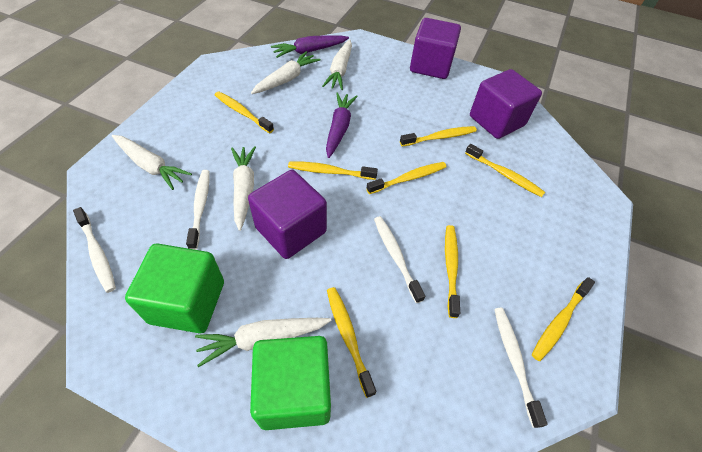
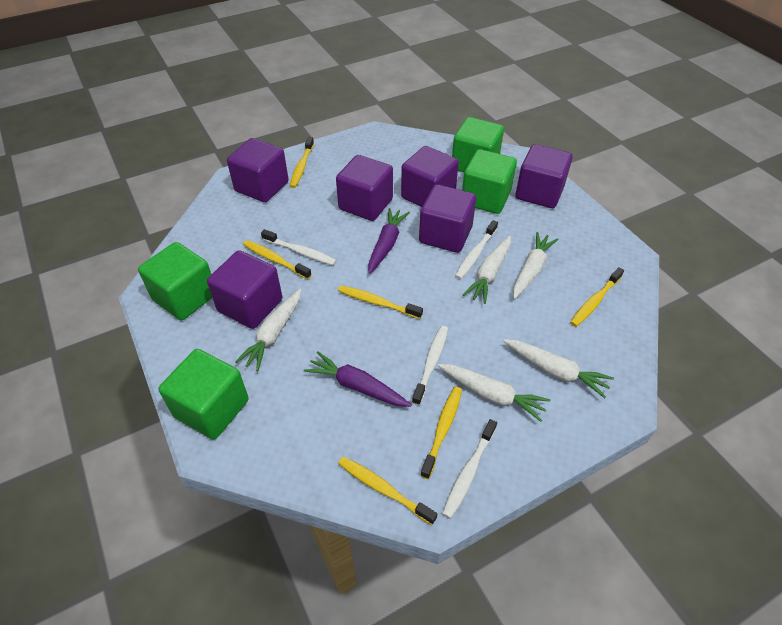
green cube: 2 -> 4
purple cube: 3 -> 6
yellow toothbrush: 8 -> 6

